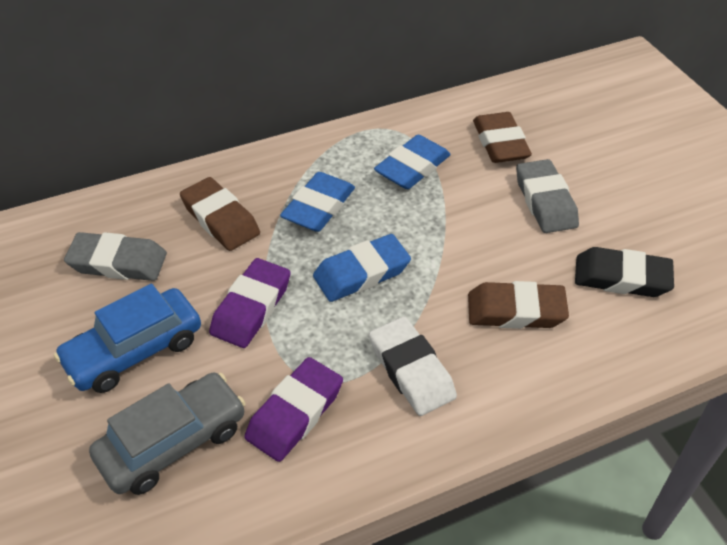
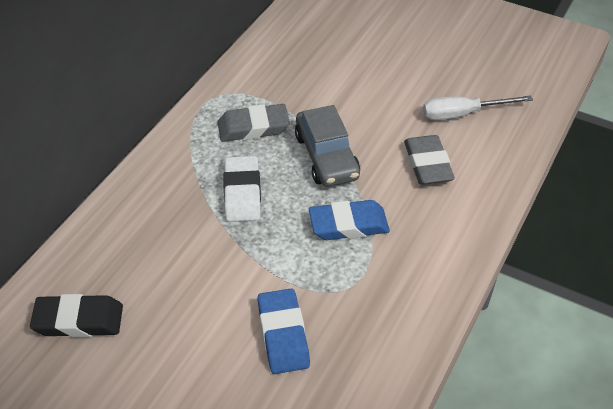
blue car: 1 -> 0
blue eraser: 3 -> 2
brown eraser: 3 -> 0
purple eraser: 2 -> 0
white screwdriver: 0 -> 1

